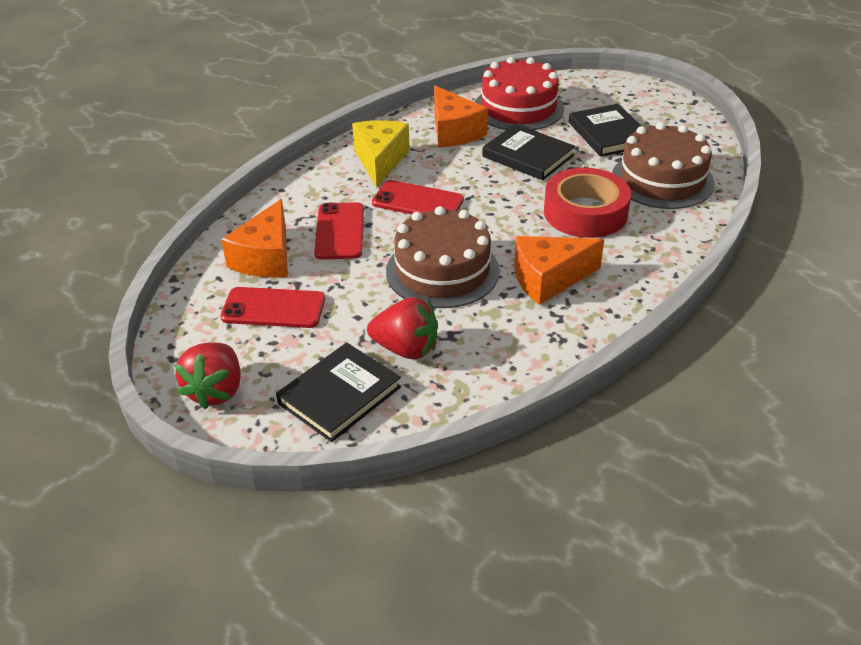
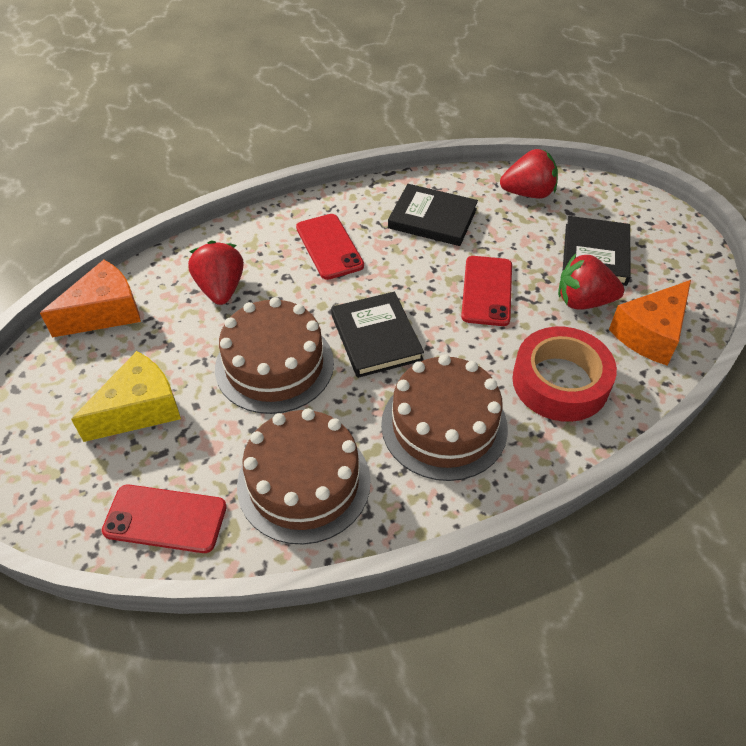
brown cake: 2 -> 3
orange cheese: 3 -> 2
red cake: 1 -> 0
red strawberry: 2 -> 3

